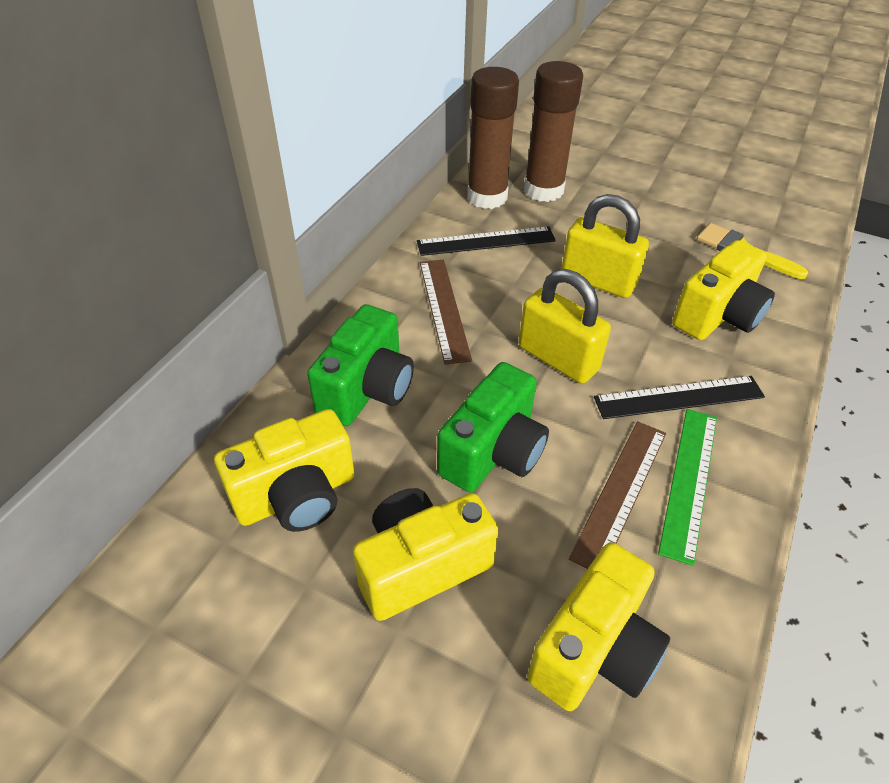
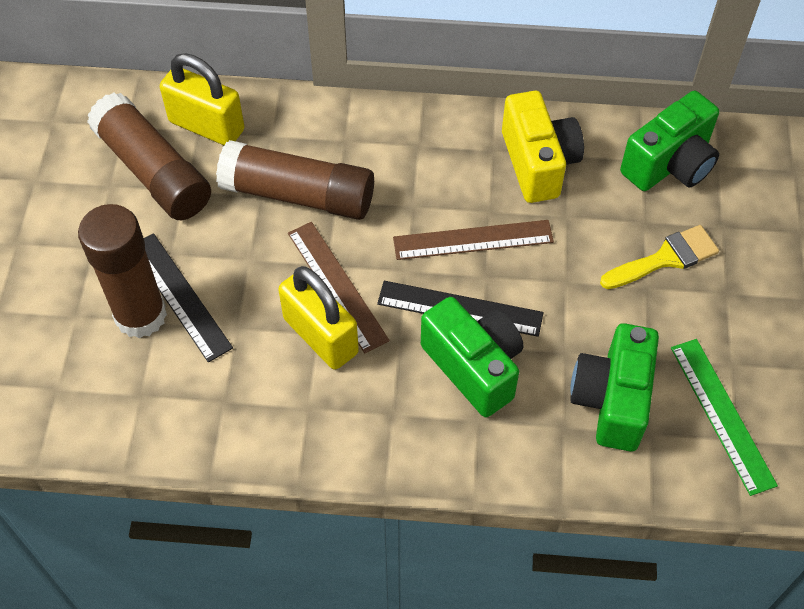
brown glue stick: 2 -> 3
green camera: 2 -> 3
yellow camera: 4 -> 1

